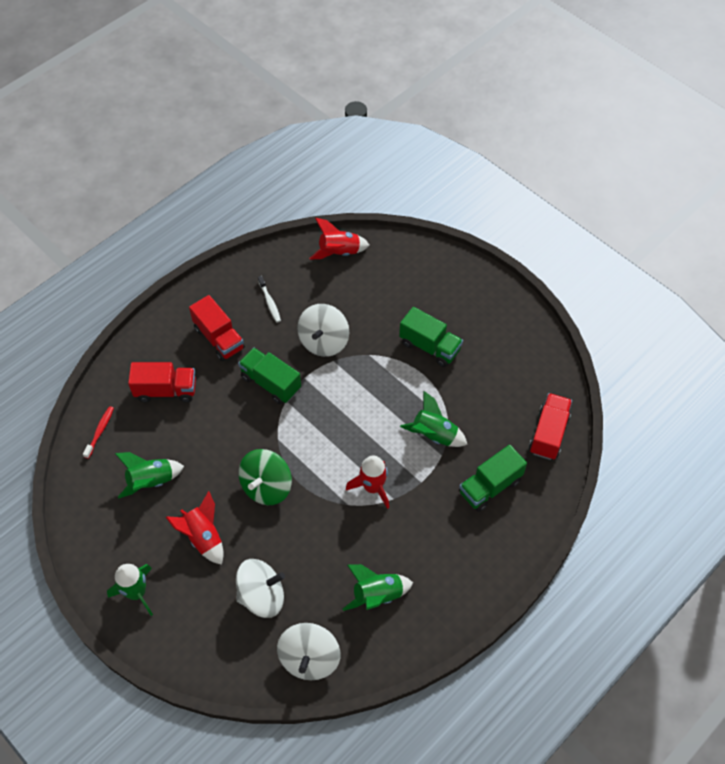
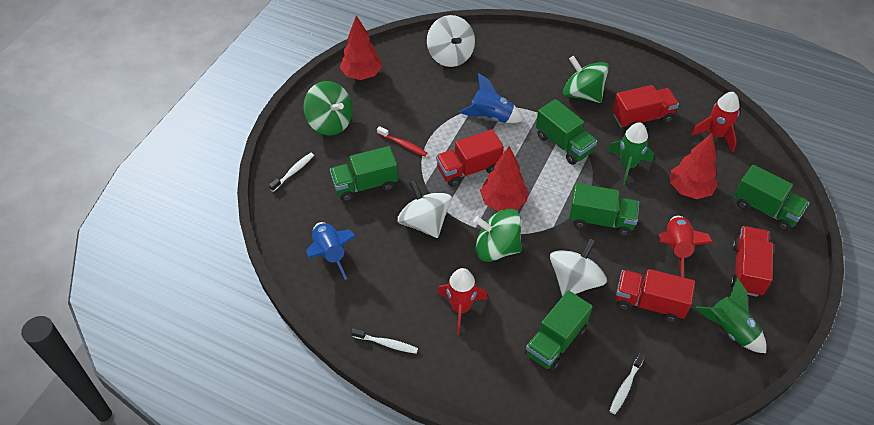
blue rocket: 0 -> 2
green rocket: 4 -> 2
green spinning top: 1 -> 3
green truck: 3 -> 5
red tree: 0 -> 3
red truck: 3 -> 4
white toothbrush: 1 -> 3

